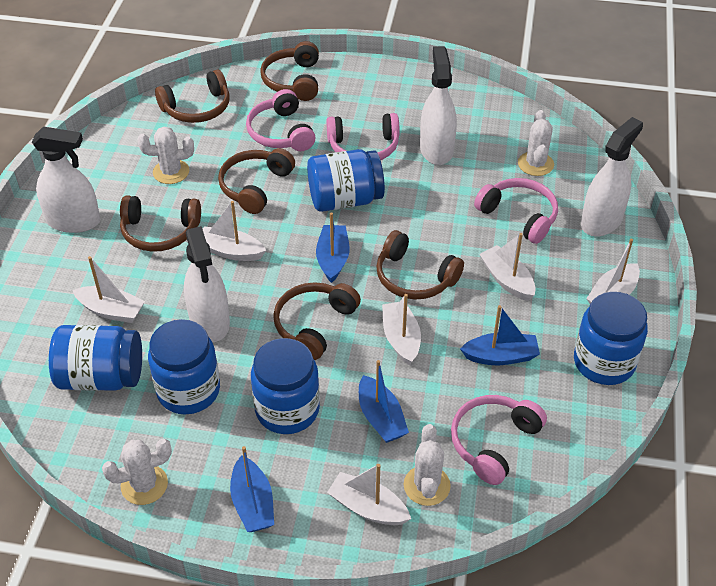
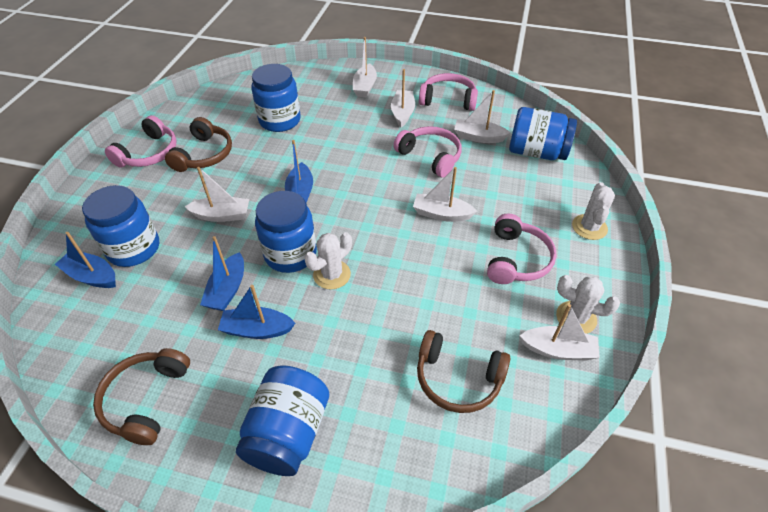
brown headphones: 6 -> 3
white cactus: 4 -> 3
white spray bottle: 4 -> 0

